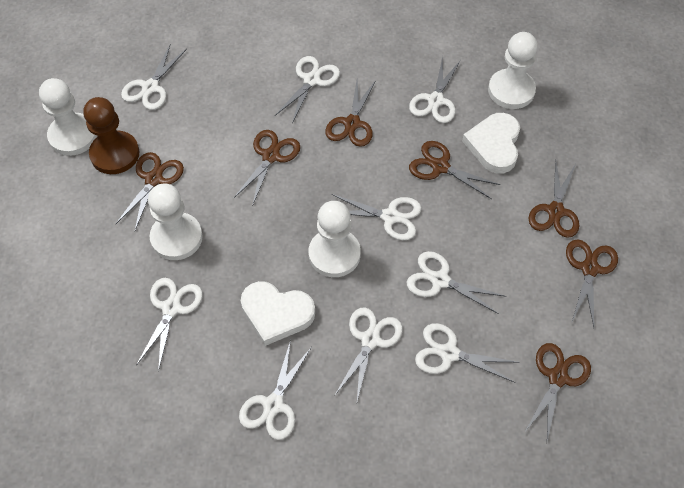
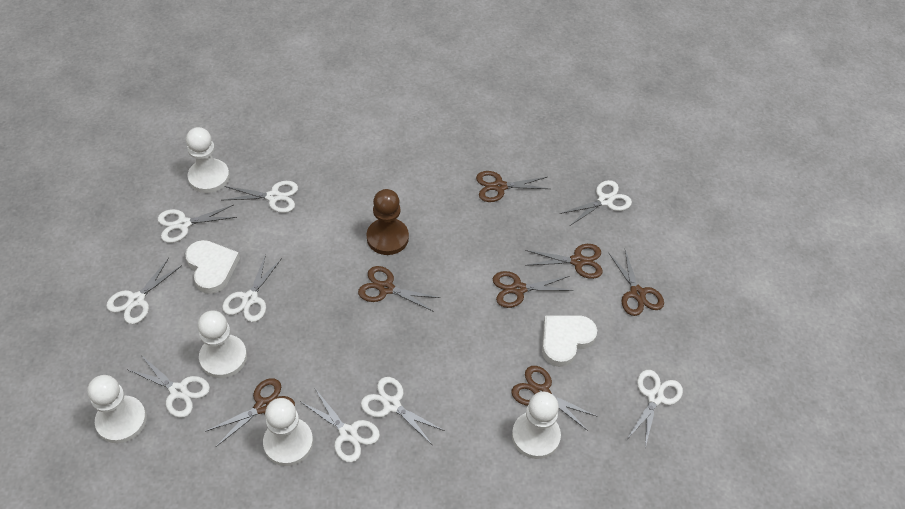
white pawn: 4 -> 5

